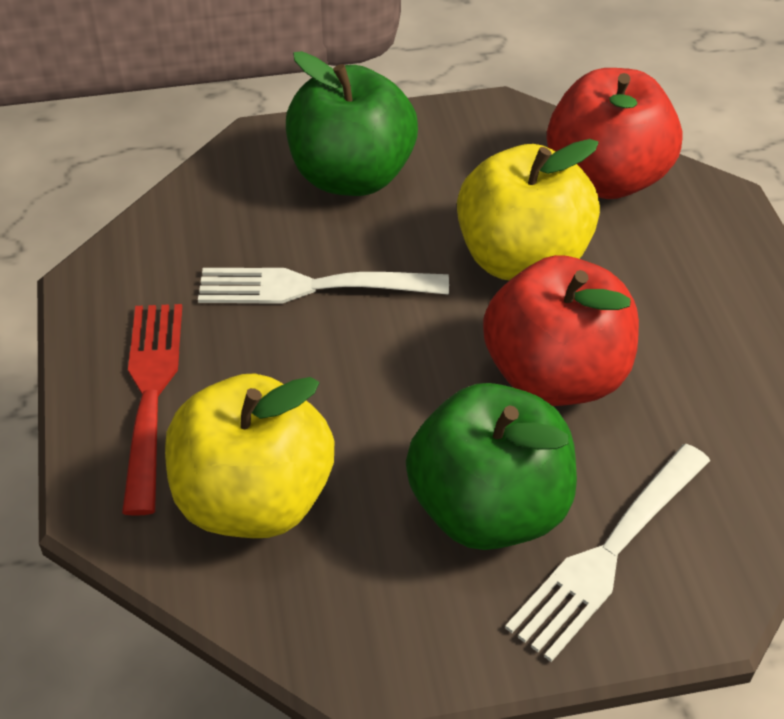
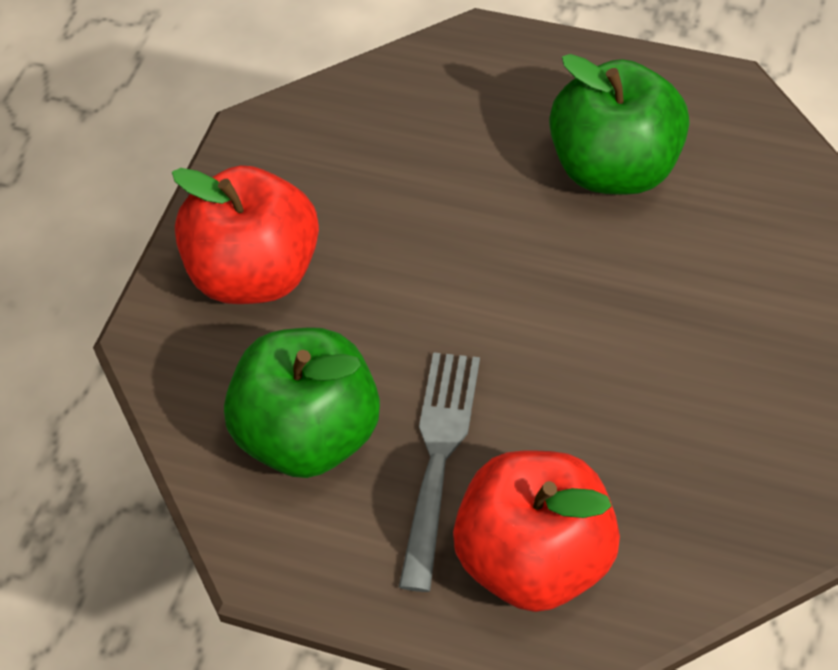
grey fork: 0 -> 1
red fork: 1 -> 0
white fork: 2 -> 0
yellow apple: 2 -> 0

